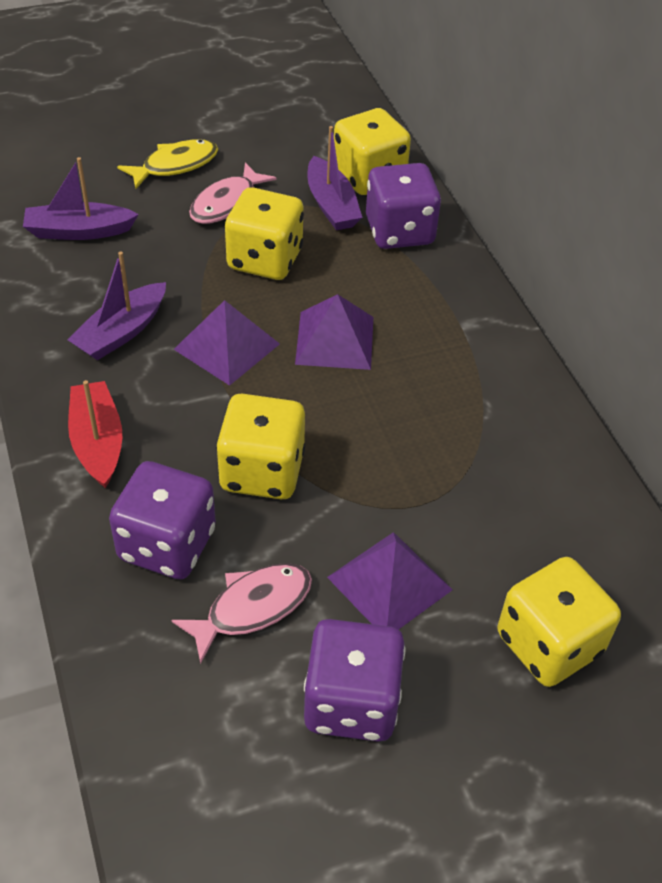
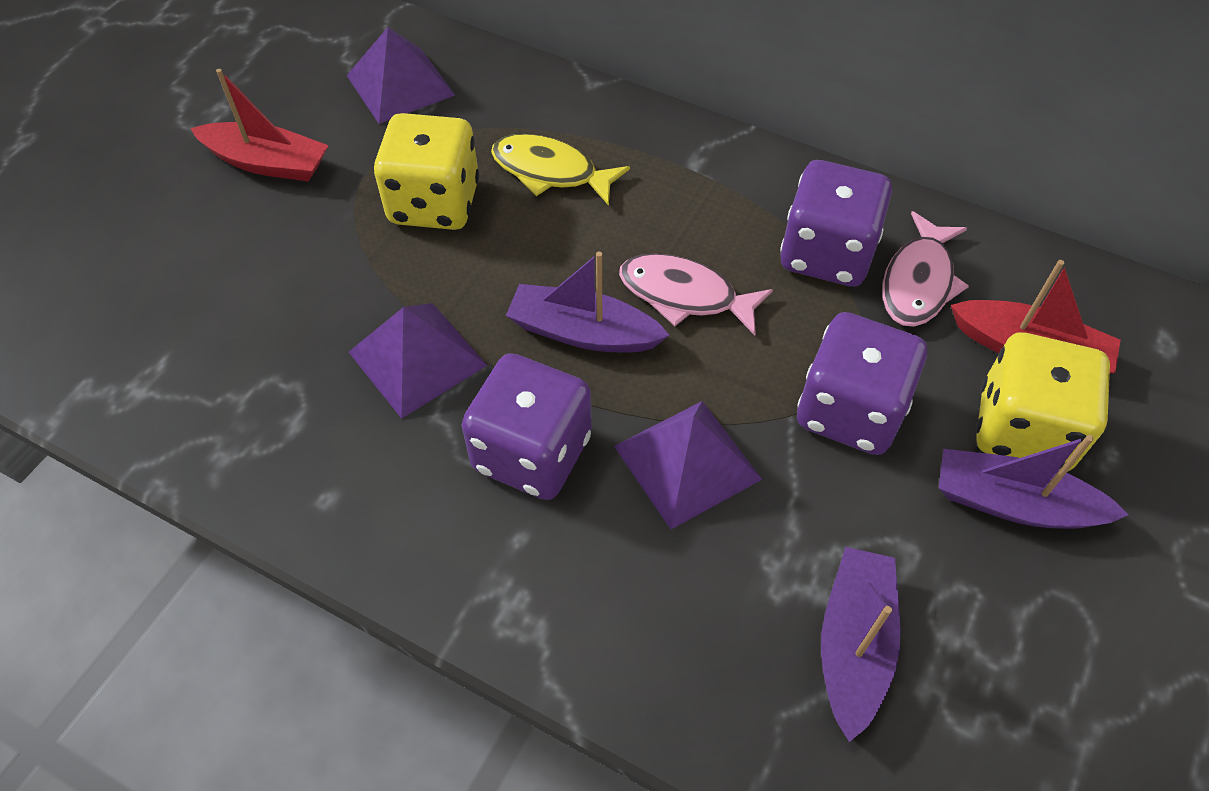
red boat: 1 -> 2
yellow dice: 4 -> 2

